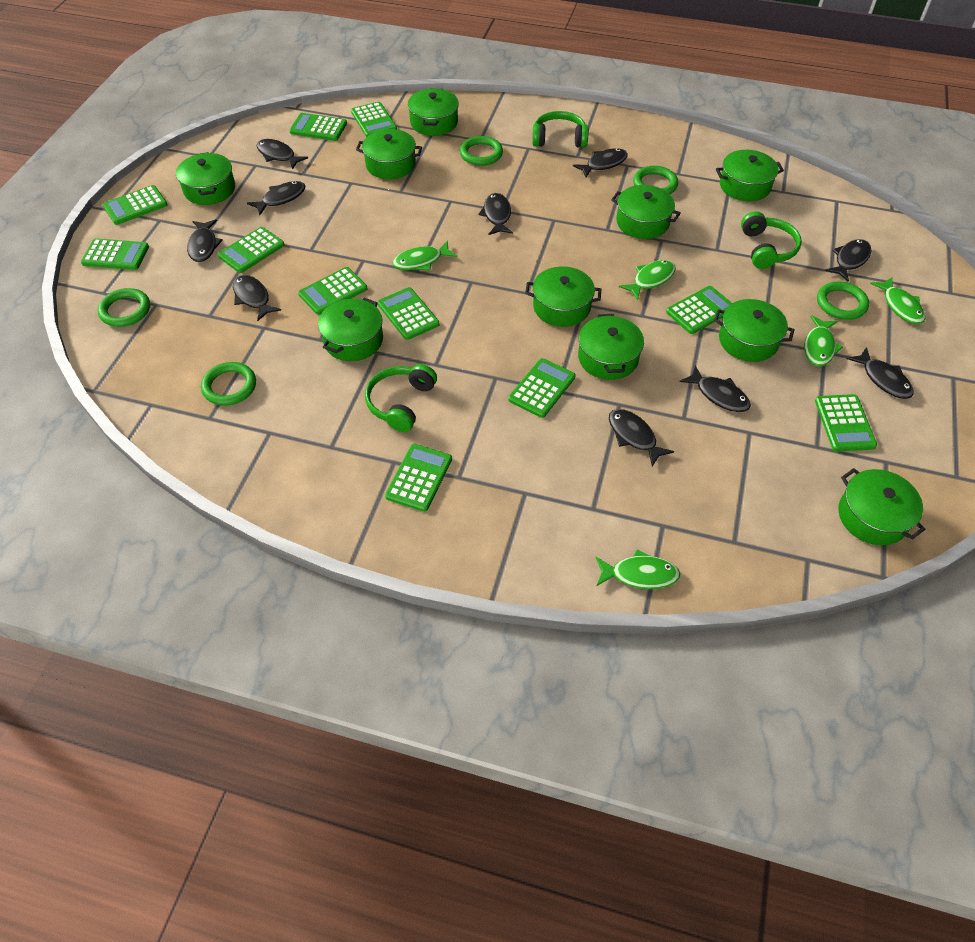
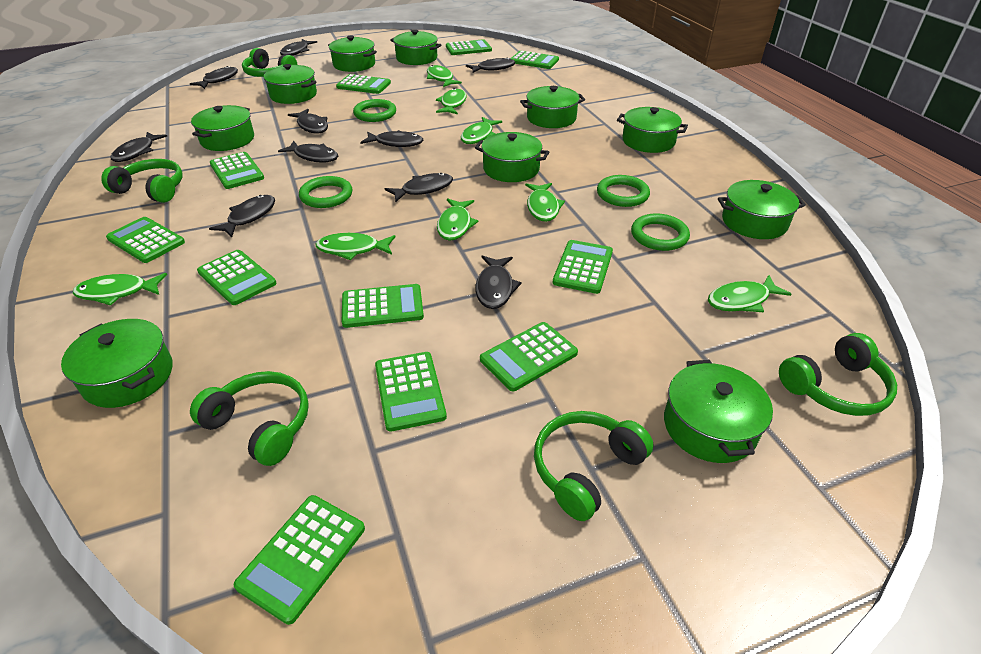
green fish: 5 -> 8
green headphones: 3 -> 5
green ring: 5 -> 4

